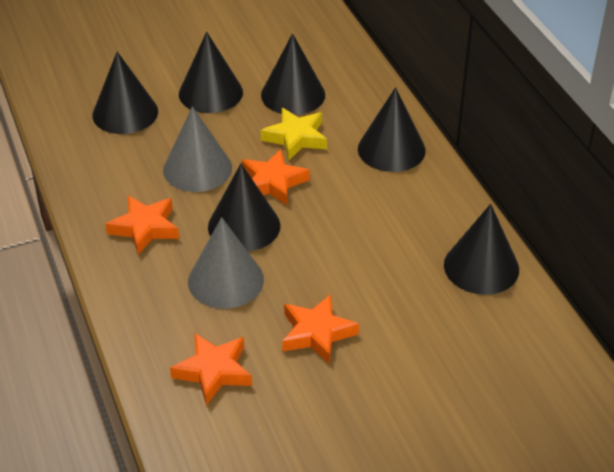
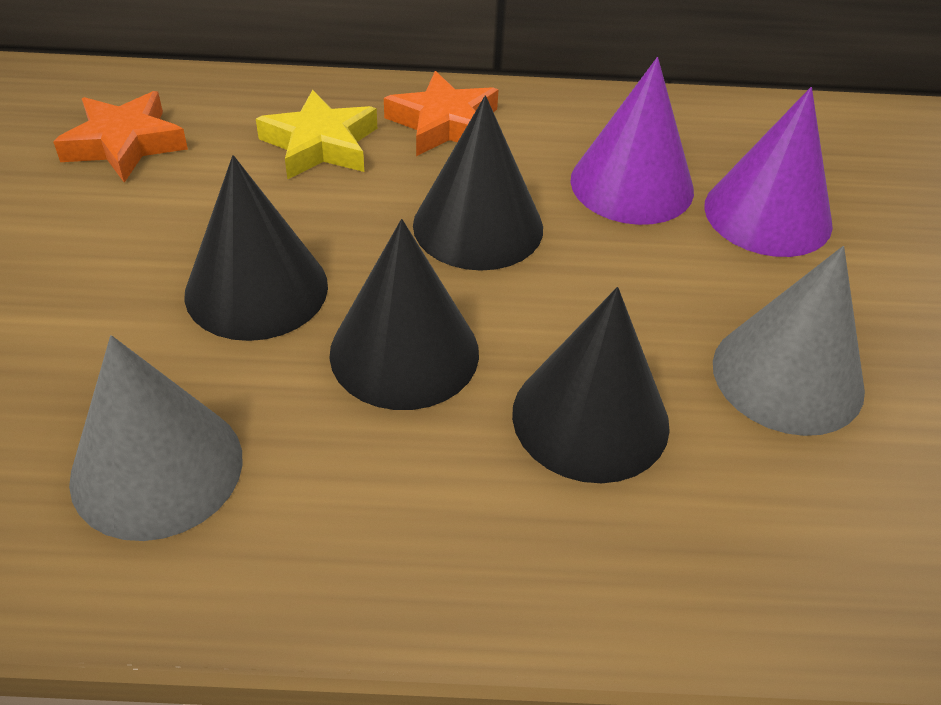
black cone: 6 -> 4
orange star: 4 -> 2
purple cone: 0 -> 2

